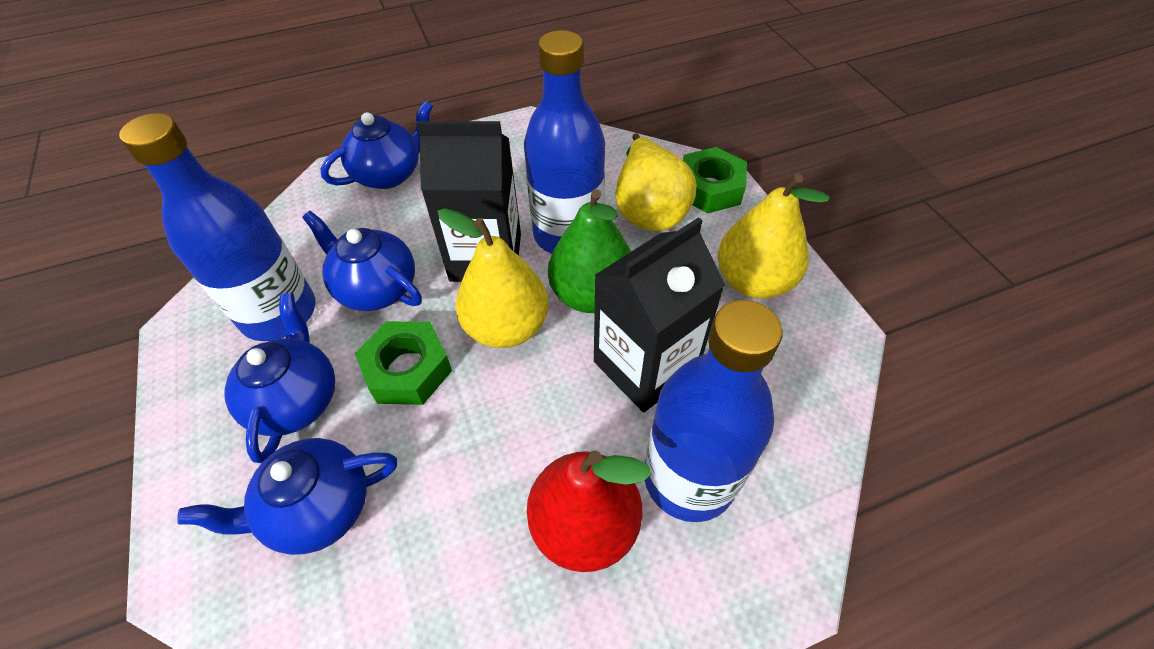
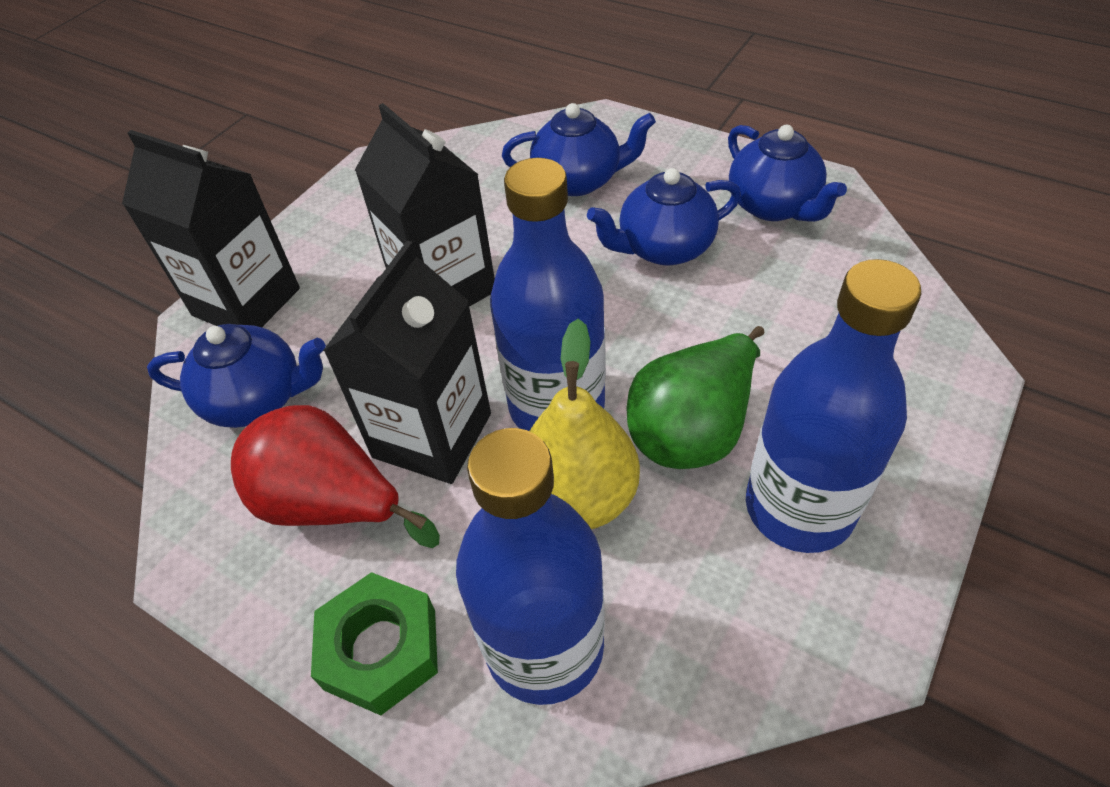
black carton: 2 -> 3
green nut: 2 -> 1
yellow pear: 3 -> 1

